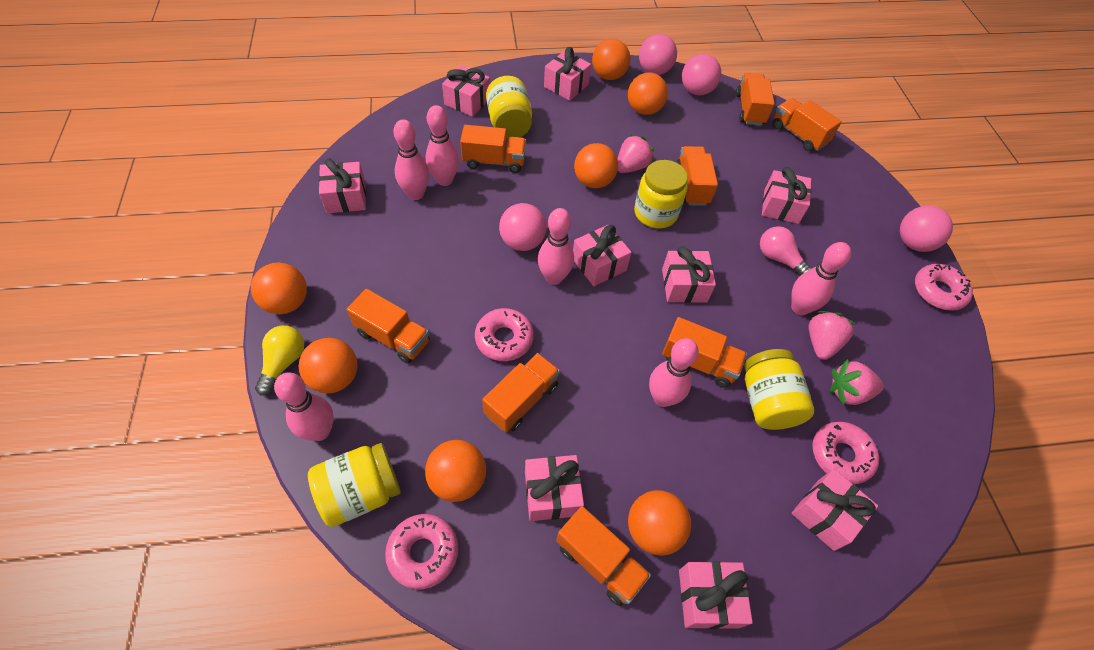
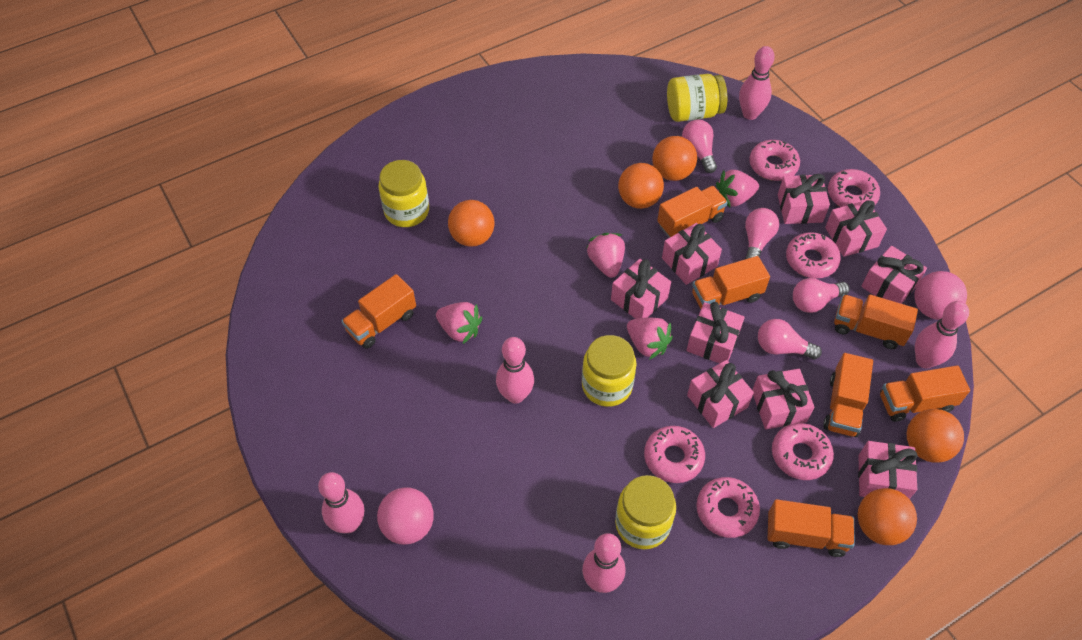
orange ball: 7 -> 5
orange truck: 8 -> 7
pink ball: 4 -> 2
pink bowling pin: 6 -> 5
pink donut: 4 -> 6
pink light bulb: 1 -> 4
pink strawberry: 3 -> 4
yellow light bulb: 1 -> 0

